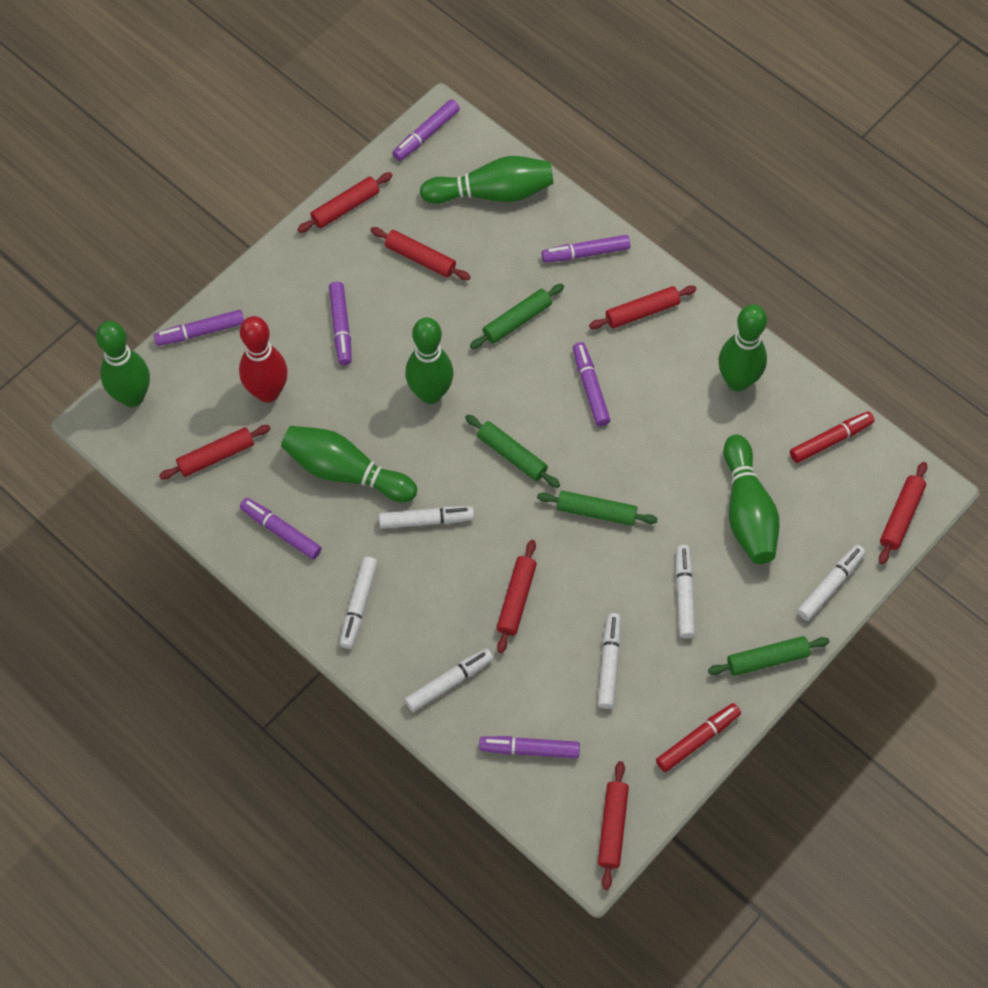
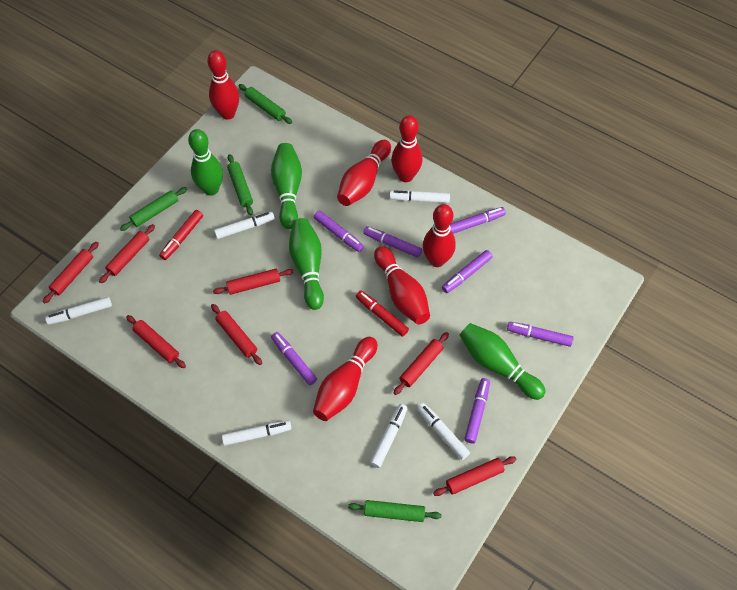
green bowling pin: 6 -> 4
red bowling pin: 1 -> 6

